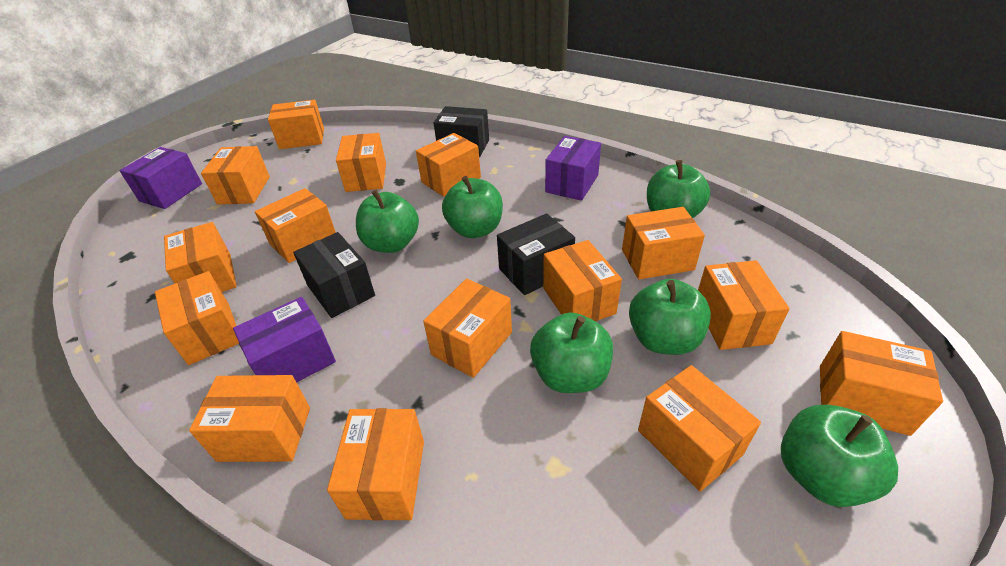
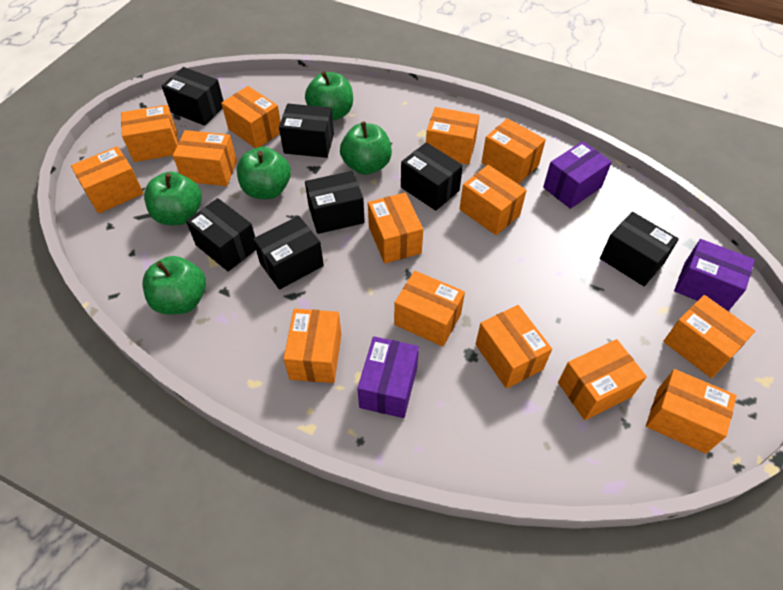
black box: 3 -> 7
green apple: 6 -> 5
orange box: 15 -> 14

